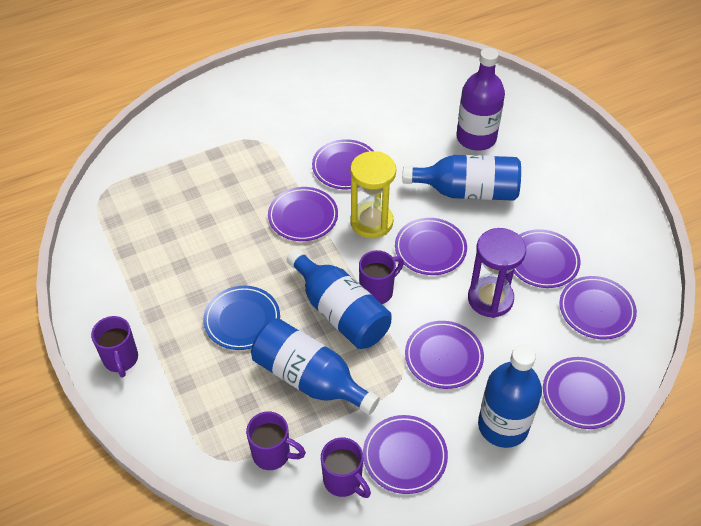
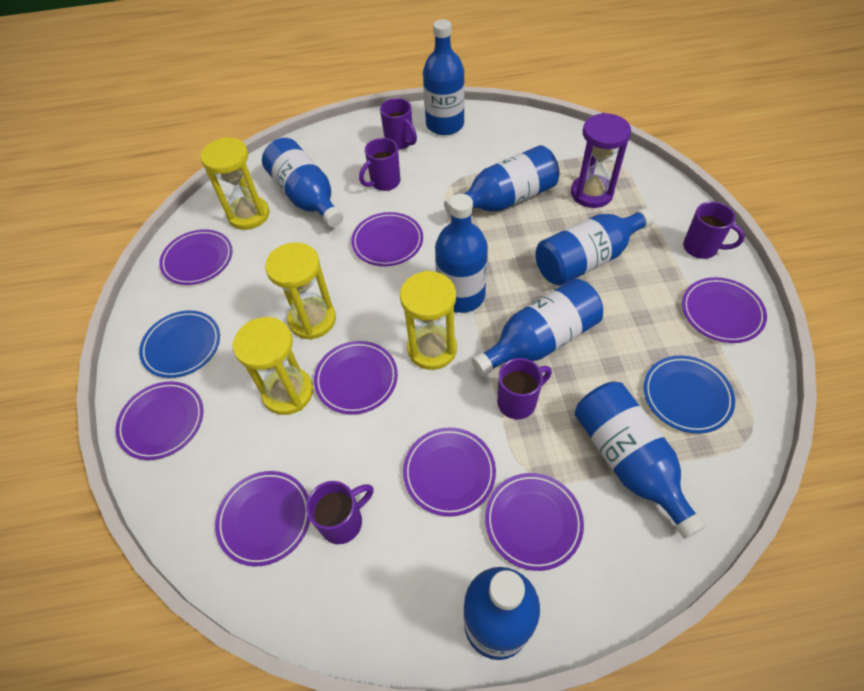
blue bottle: 4 -> 8
blue plate: 1 -> 2
purple bottle: 1 -> 0
purple mug: 4 -> 5
yellow hourglass: 1 -> 4

